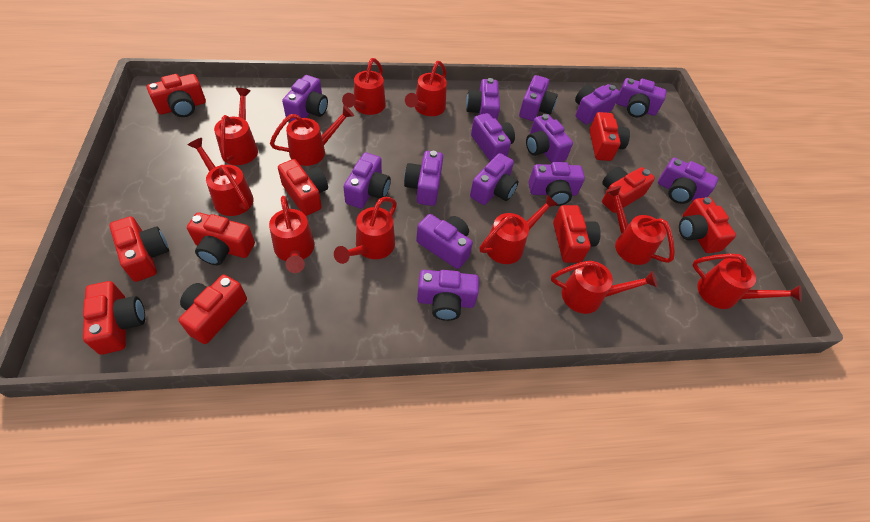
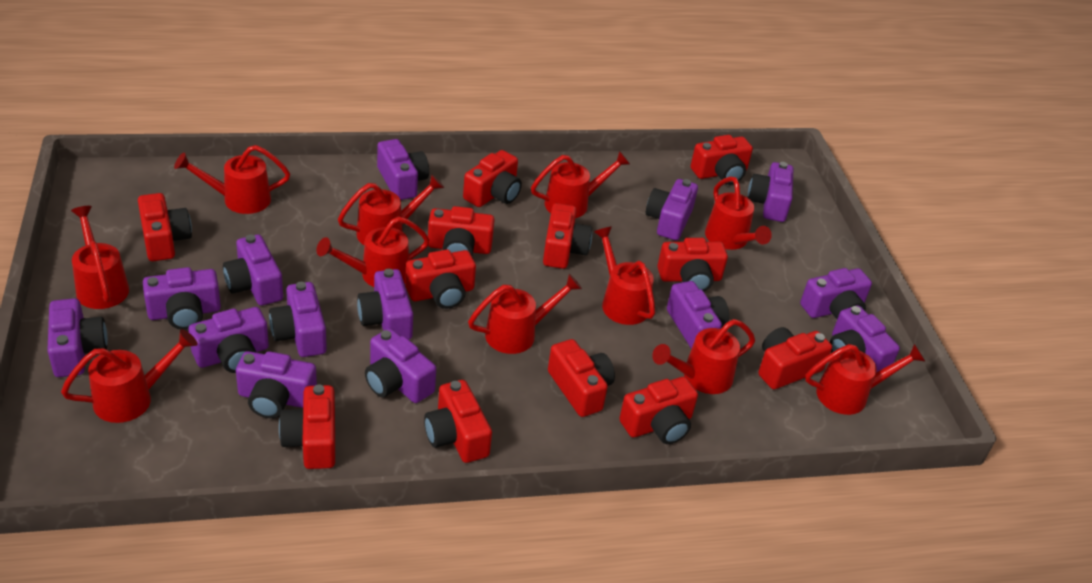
red camera: 10 -> 12

